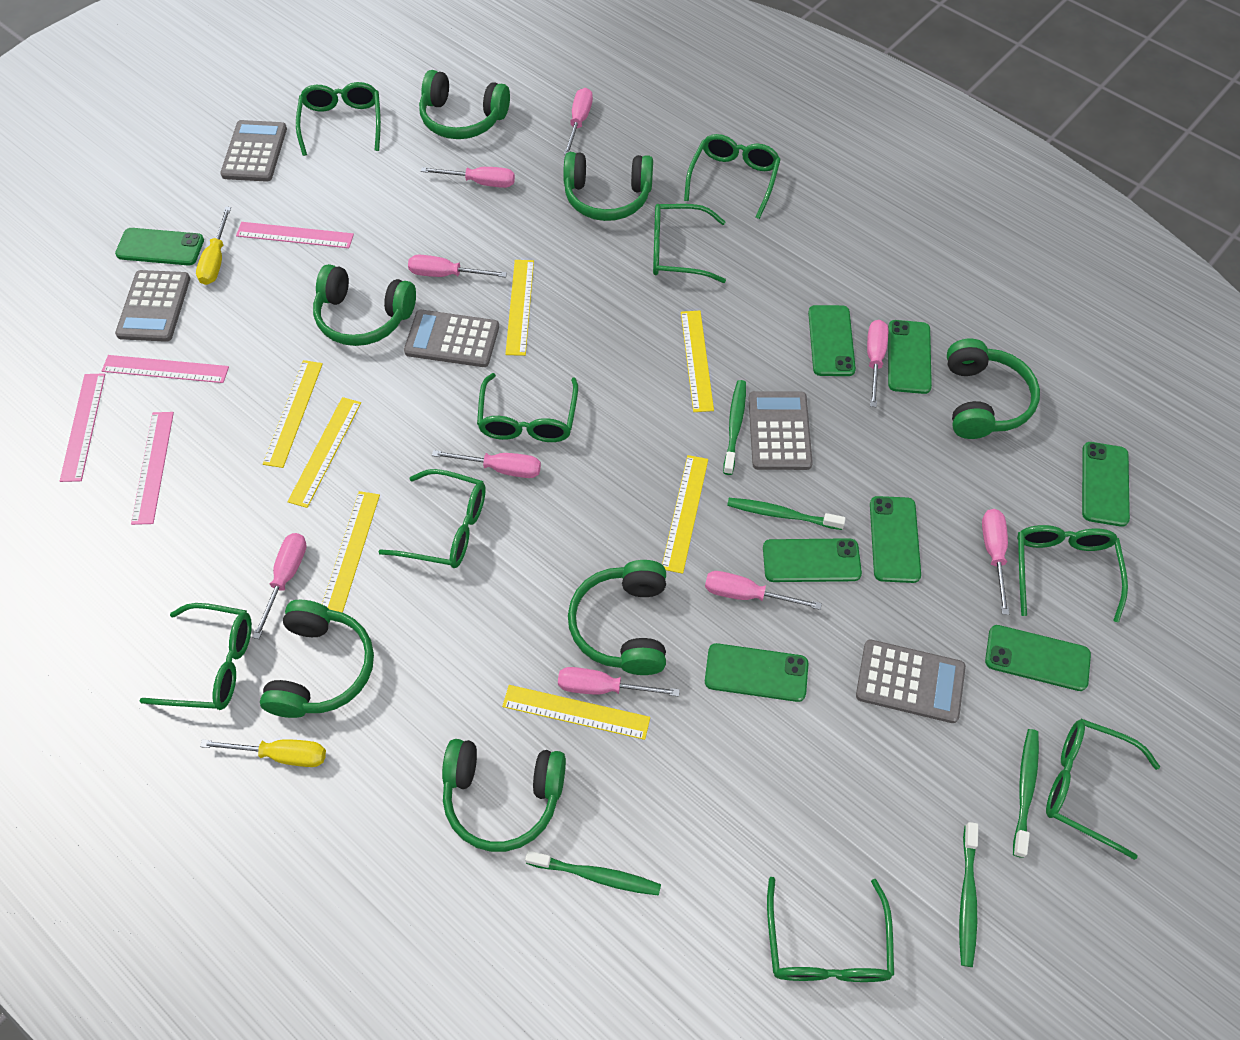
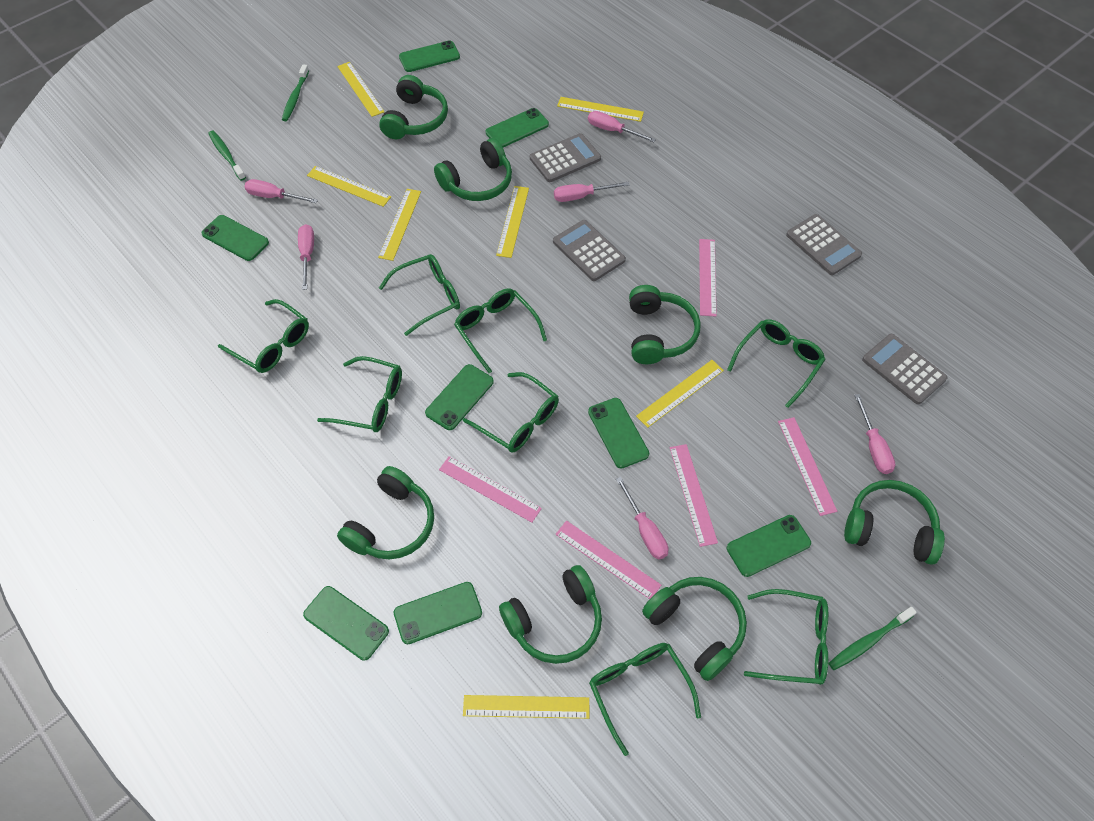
green glasses: 9 -> 8
green toothbrush: 5 -> 3
grey calculator: 5 -> 4
pink ruler: 4 -> 5
pink screwdriver: 9 -> 6
yellow screwdriver: 2 -> 0

